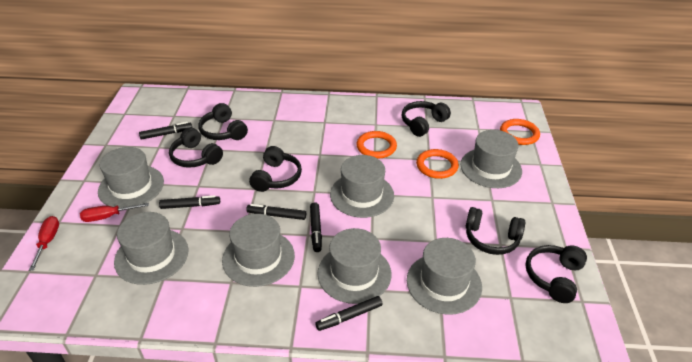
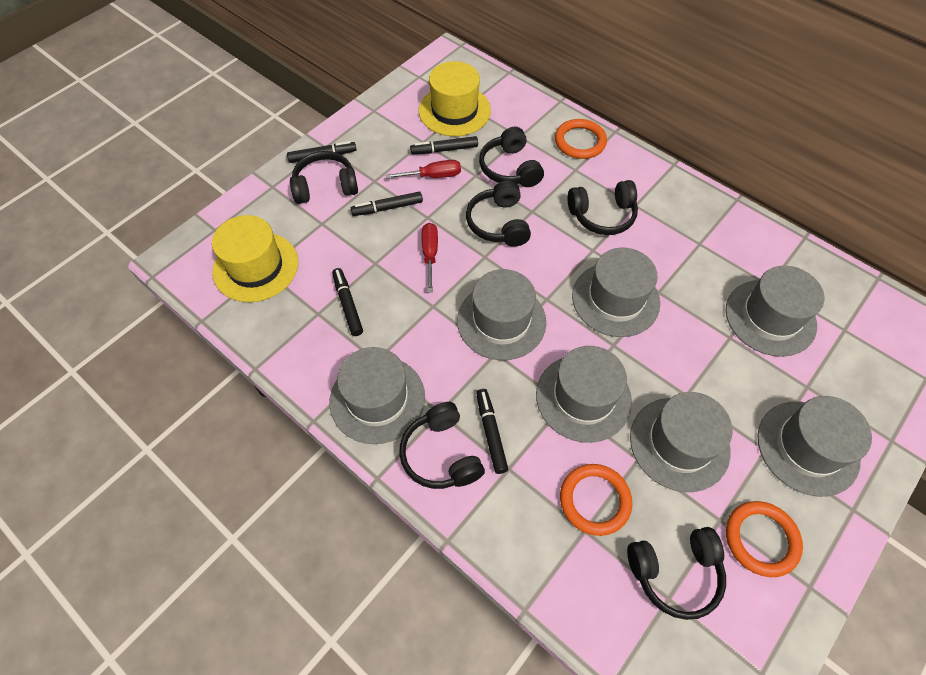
yellow hat: 0 -> 2

